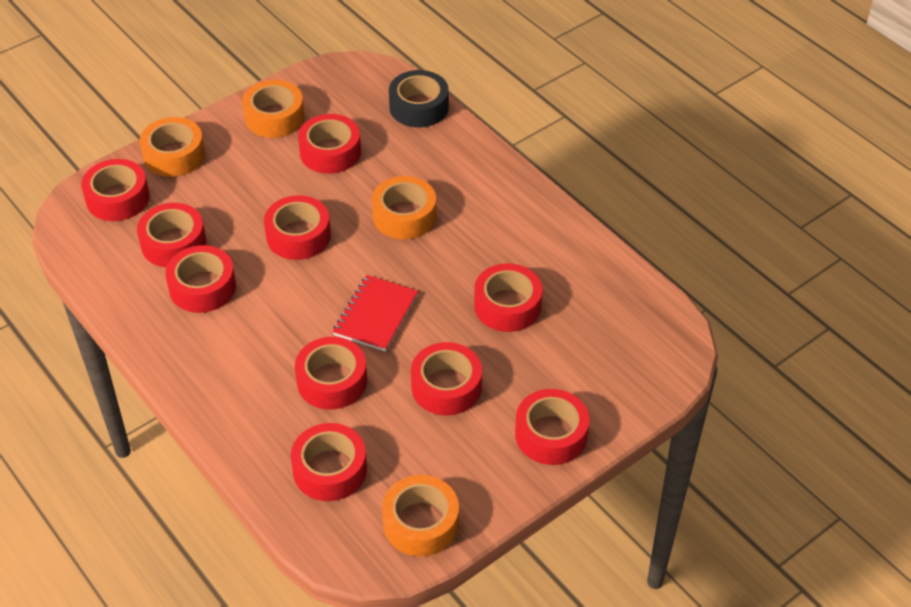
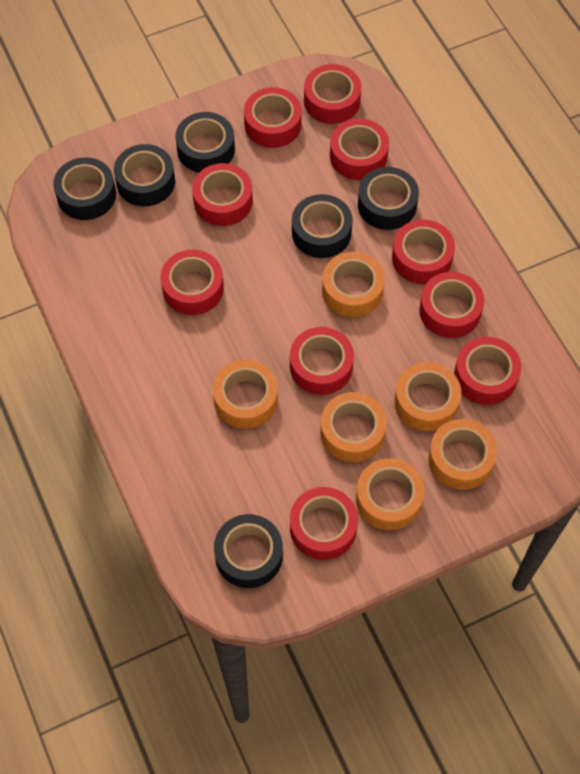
black tape: 1 -> 6
orange tape: 4 -> 6
red notebook: 1 -> 0

